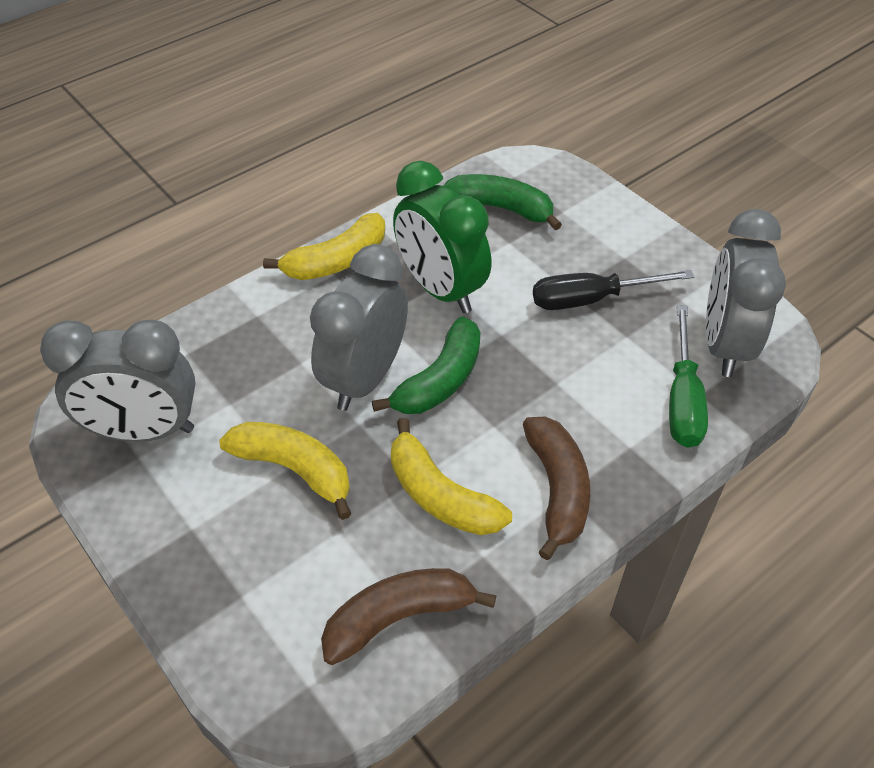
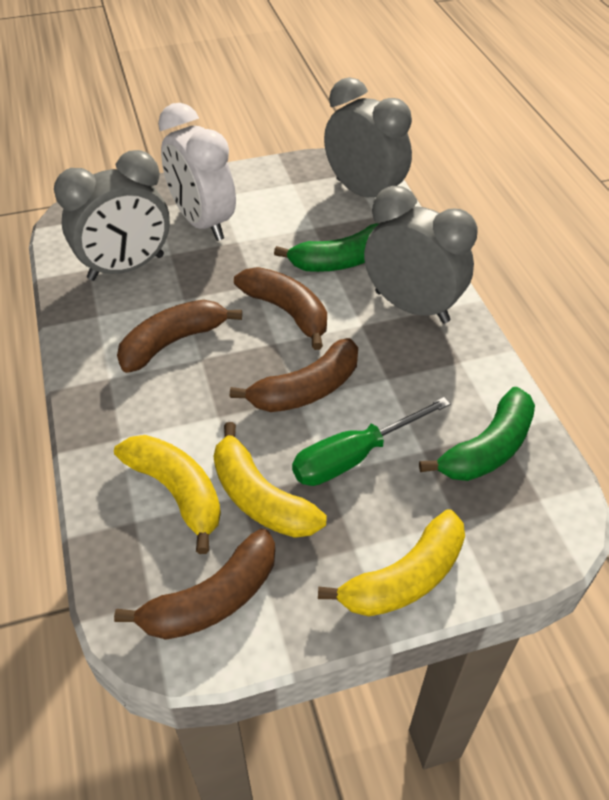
black screwdriver: 1 -> 0
brown banana: 2 -> 4
green clock: 1 -> 0
white clock: 0 -> 1

